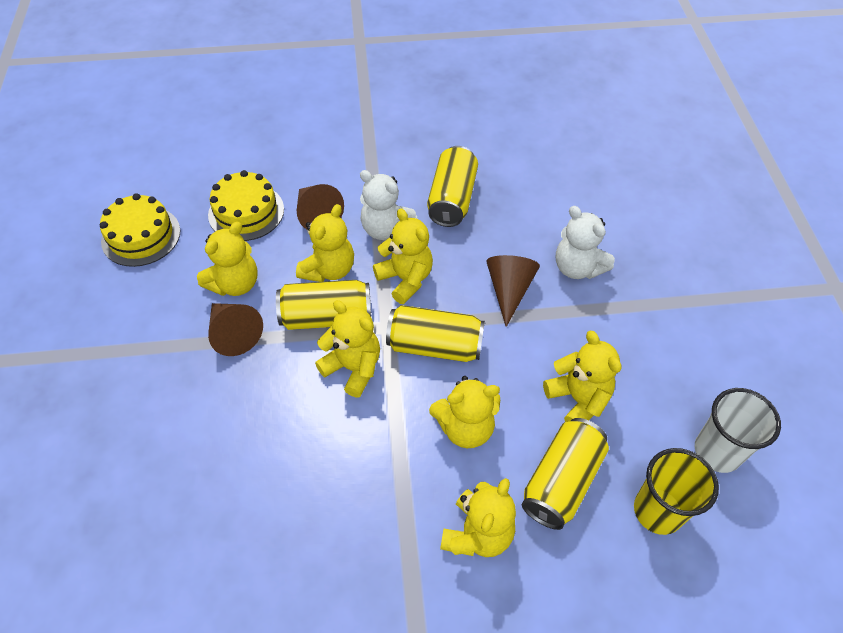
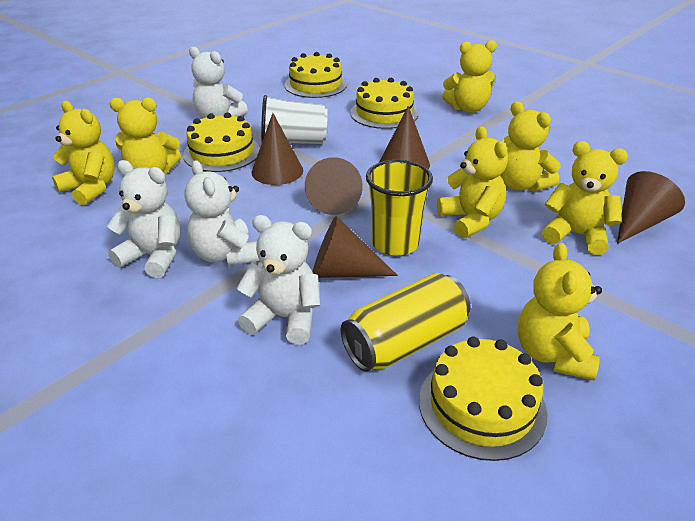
brown cone: 3 -> 5
white teddy bear: 2 -> 4
yellow cake: 2 -> 4
yellow can: 4 -> 1

